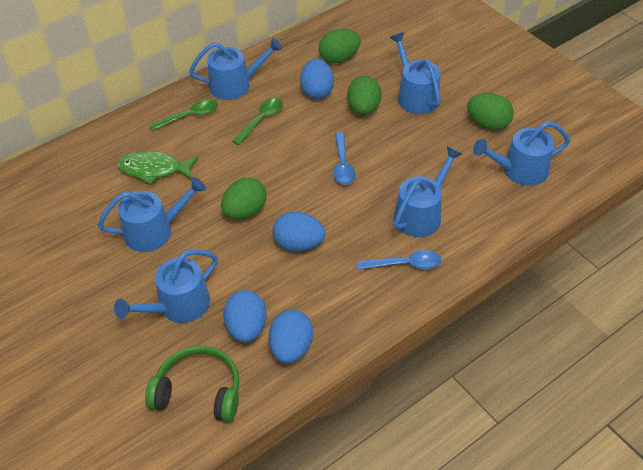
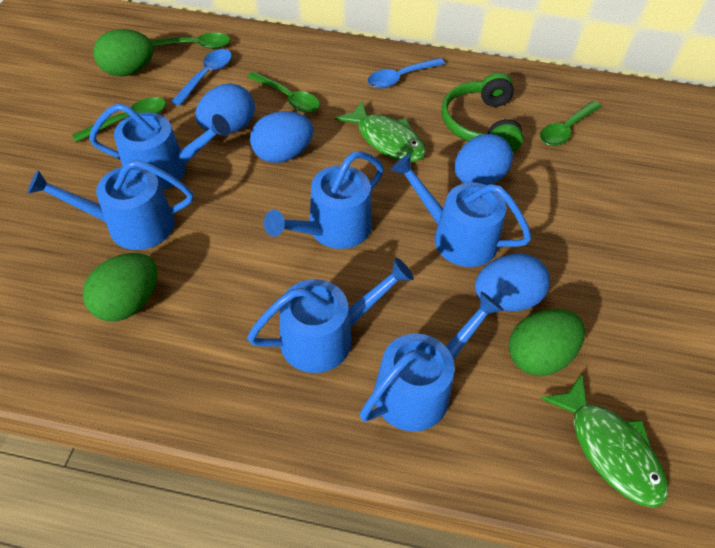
green egg: 4 -> 3
green fish: 1 -> 2
green spoon: 2 -> 4

